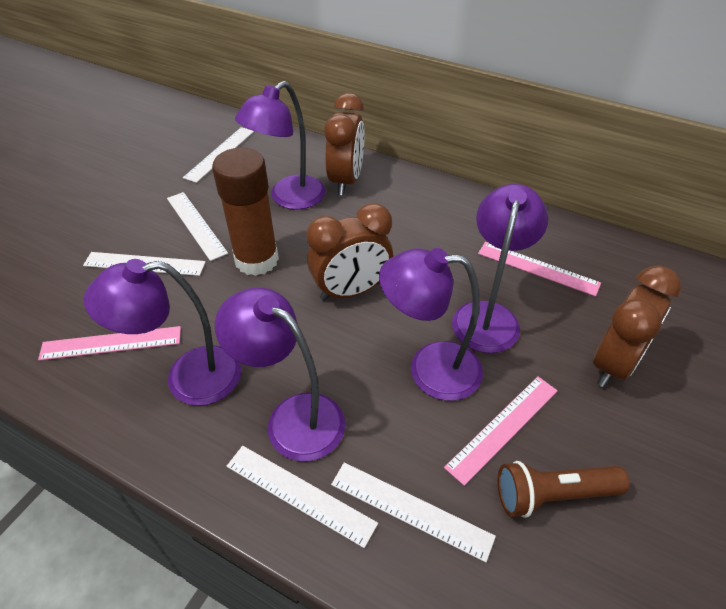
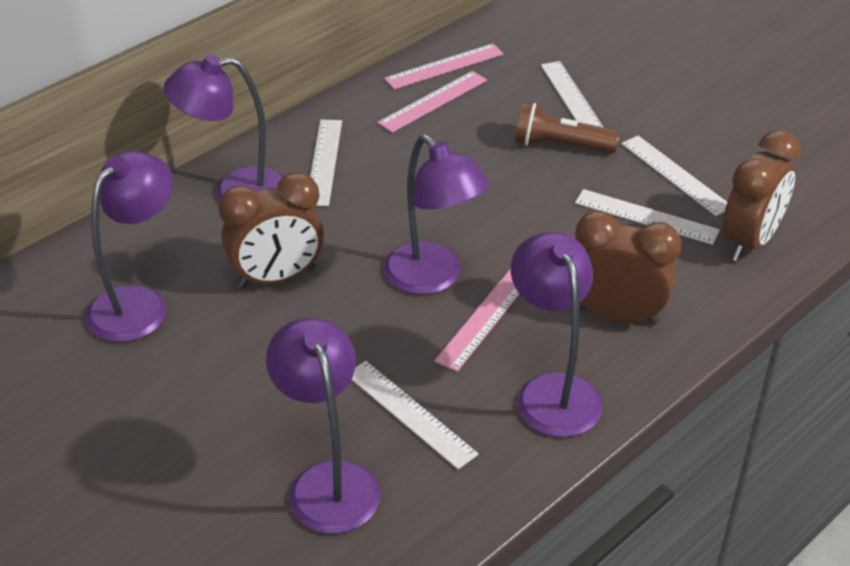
brown glue stick: 1 -> 0

